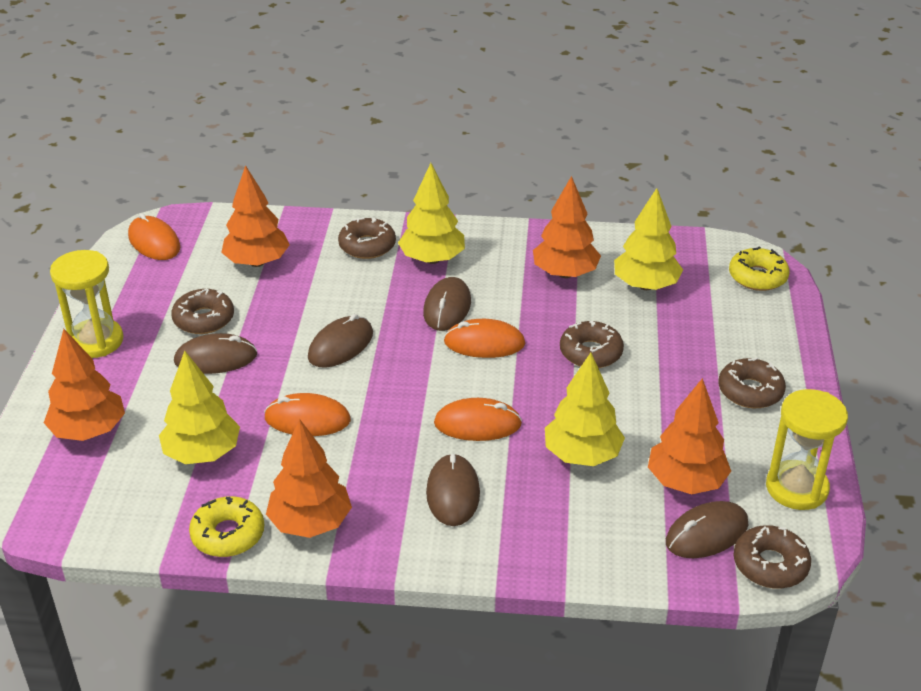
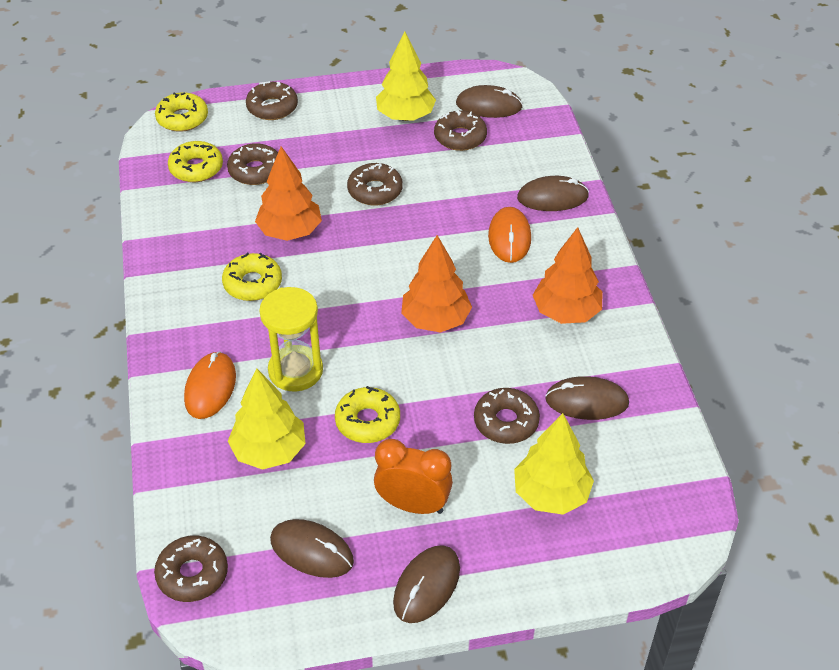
brown donut: 5 -> 6
orange clock: 0 -> 1
orange mouse: 4 -> 2
orange tree: 5 -> 3
yellow donut: 2 -> 4
yellow hourglass: 2 -> 1
yellow tree: 4 -> 3

